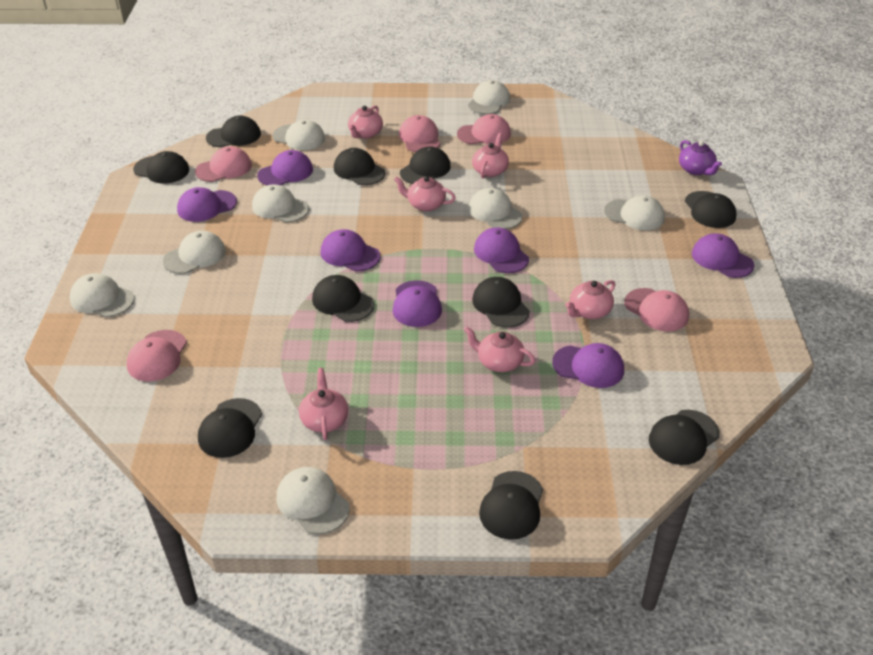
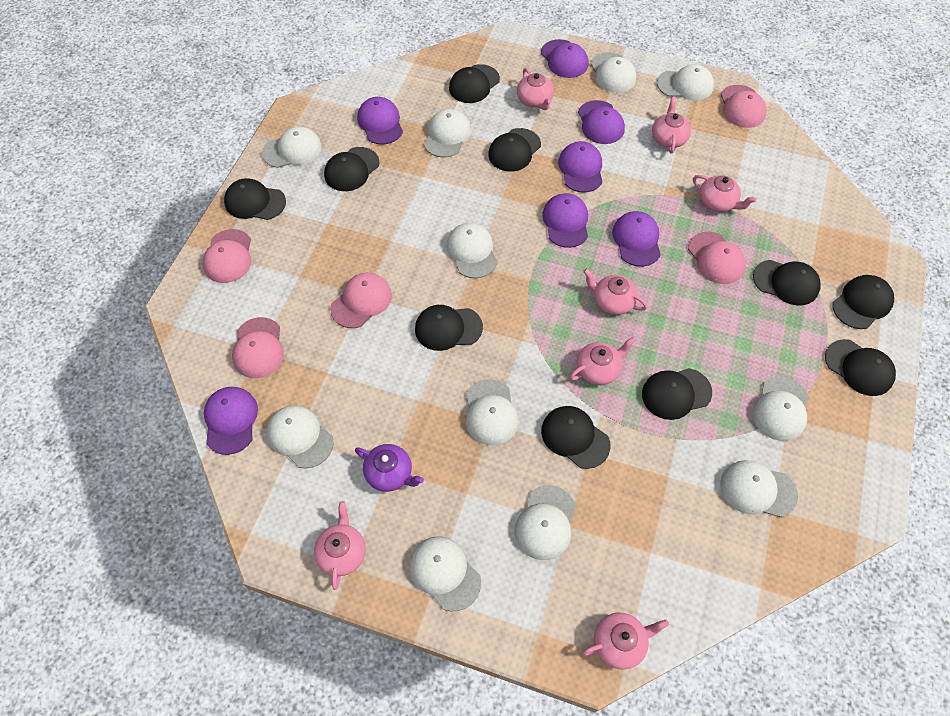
pink teapot: 6 -> 7
white cap: 8 -> 11

